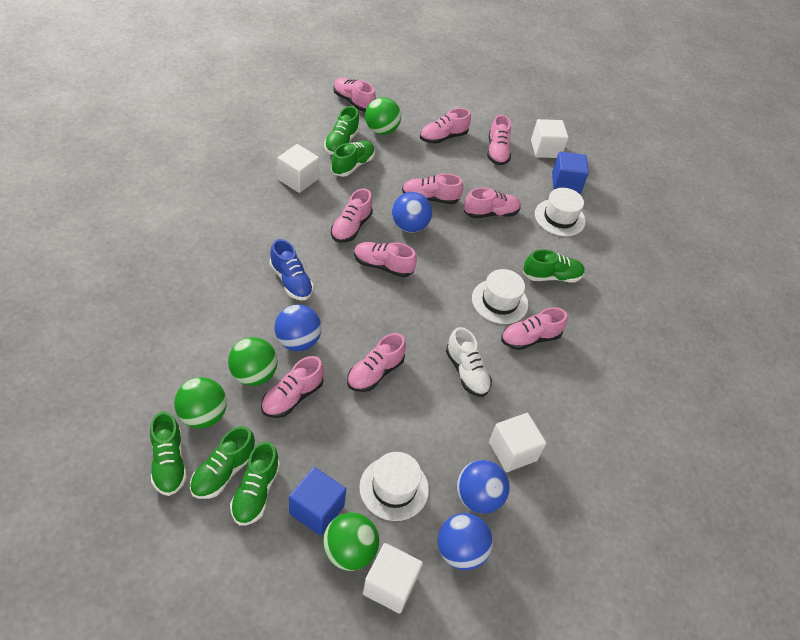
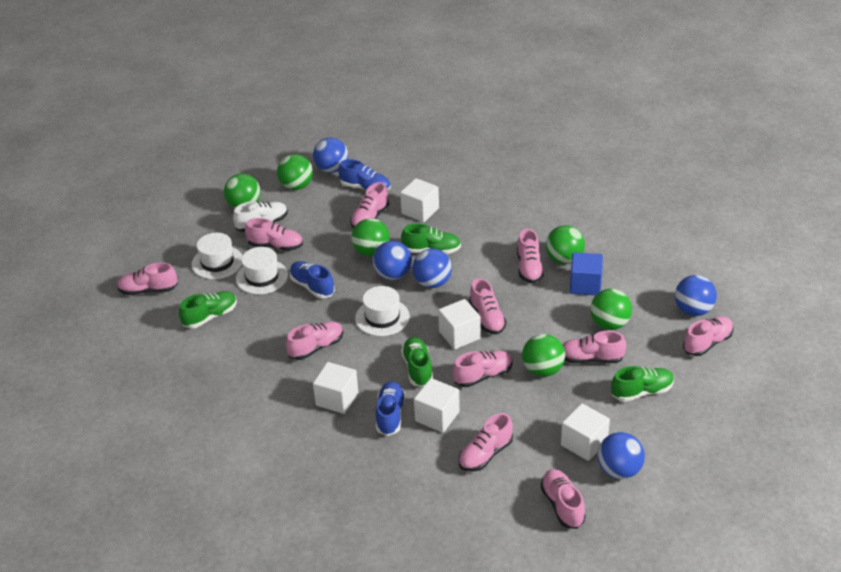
blue ball: 4 -> 5
blue cube: 2 -> 1
blue shoe: 1 -> 3
green ball: 4 -> 6
green shoe: 6 -> 4
pink shoe: 10 -> 11
white cube: 4 -> 5

